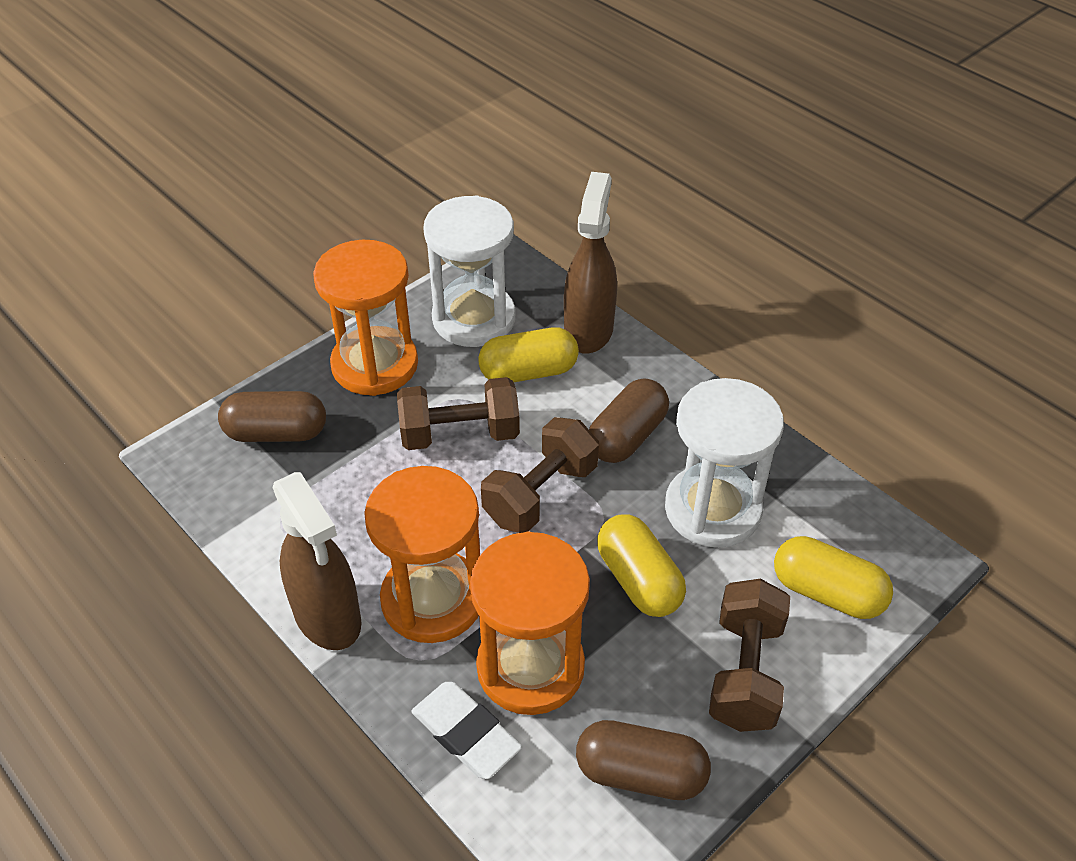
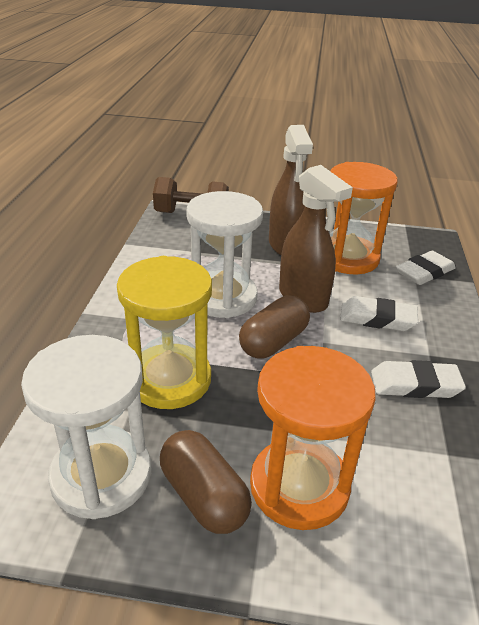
brown capsule: 3 -> 2
brown dumbbell: 3 -> 1
orange hourglass: 3 -> 2
white eraser: 1 -> 3
yellow capsule: 3 -> 0
yellow hourglass: 0 -> 1

